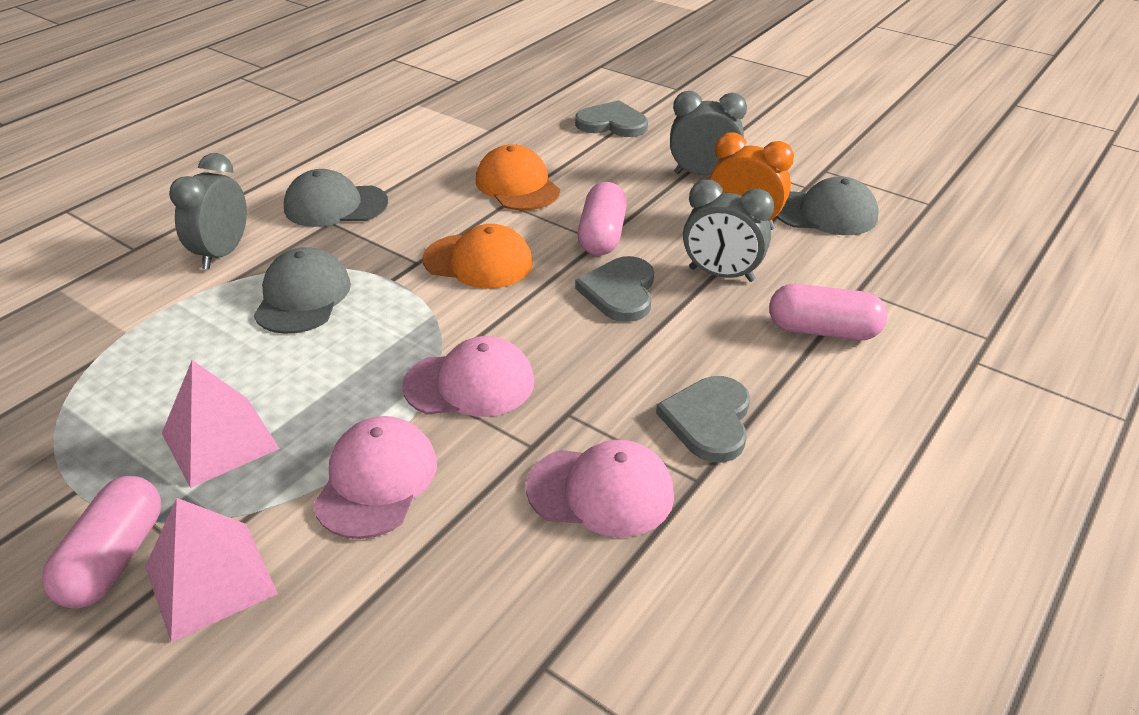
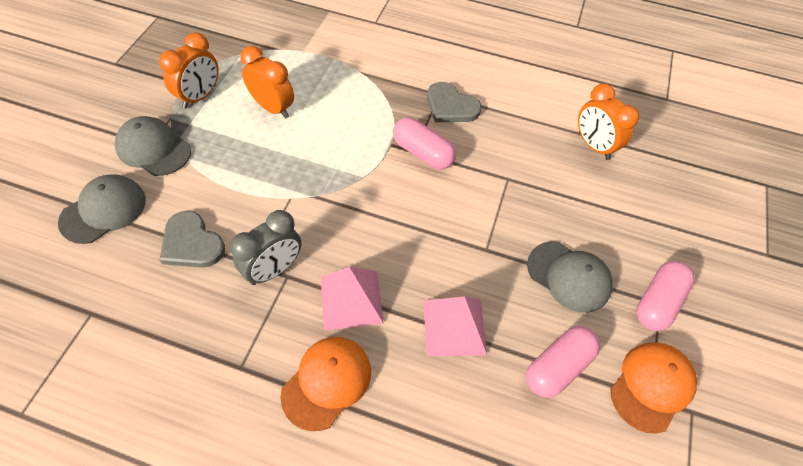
grey clock: 3 -> 1
grey heart: 3 -> 2
orange clock: 1 -> 3
pink cap: 3 -> 0

